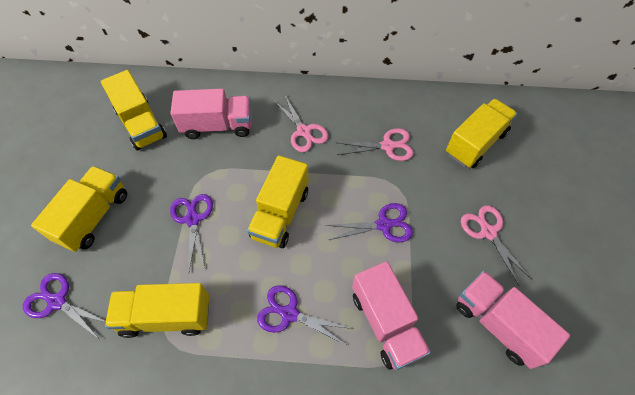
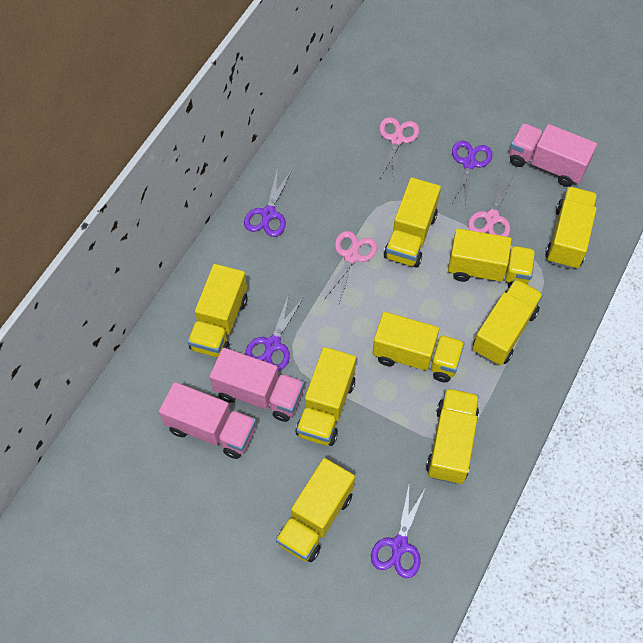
yellow truck: 5 -> 9

